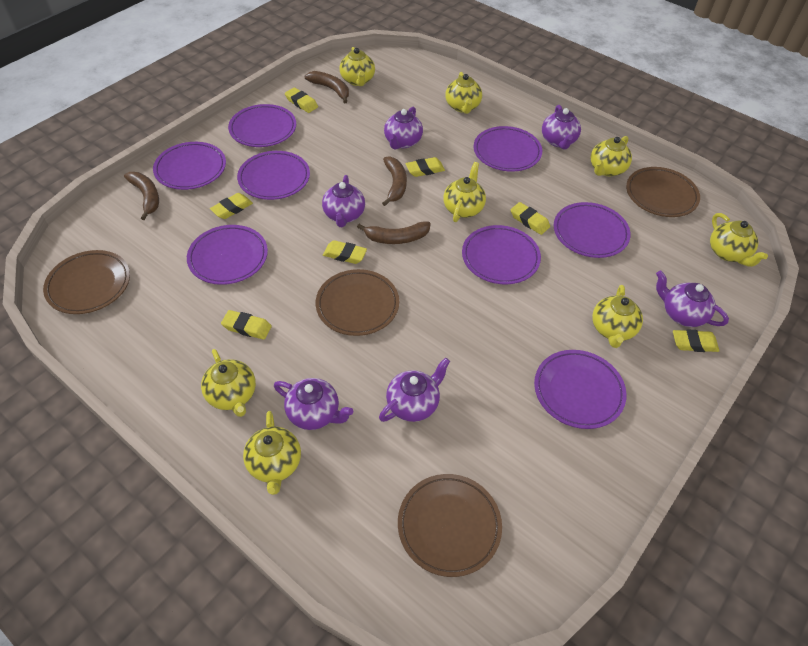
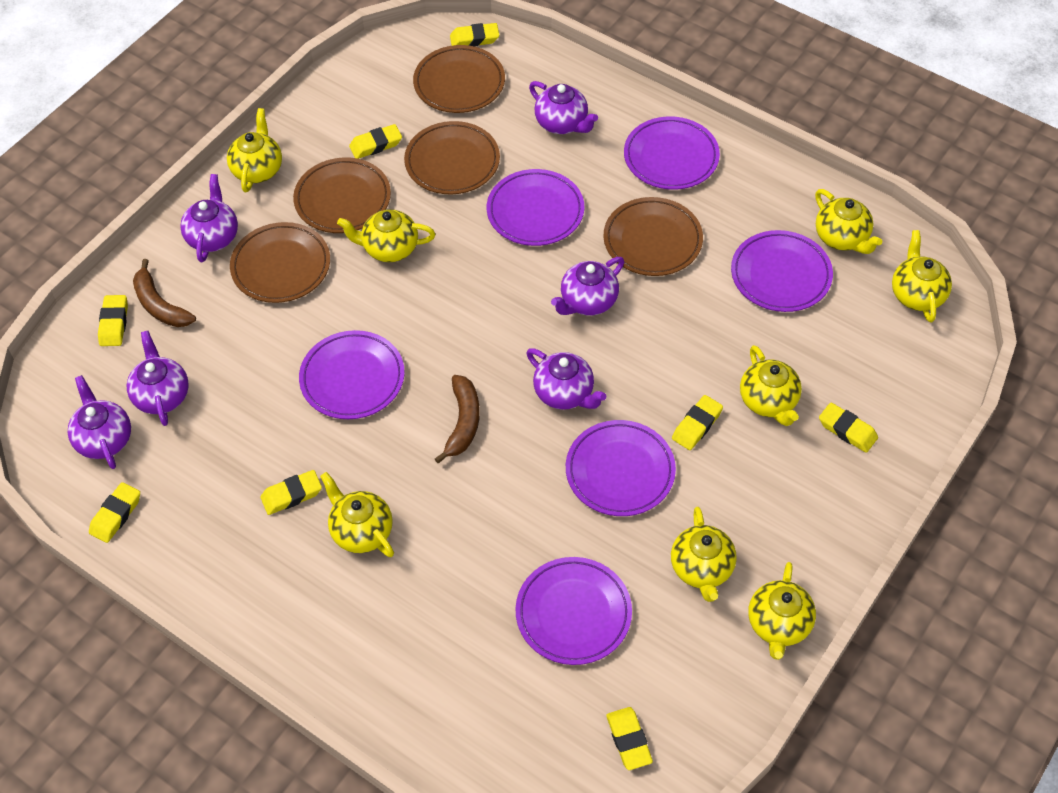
brown banana: 4 -> 2
brown plate: 4 -> 5
purple plate: 8 -> 6
yellow eraser: 7 -> 8

